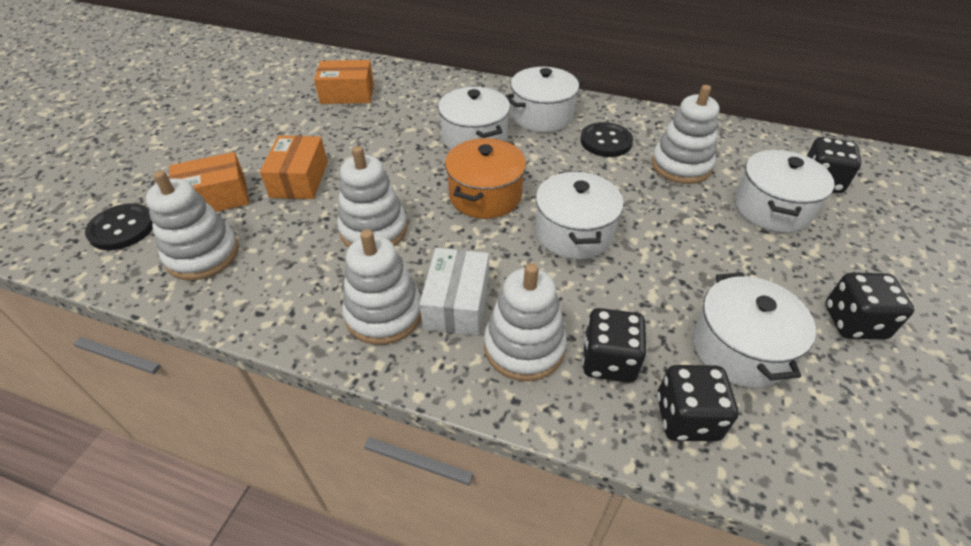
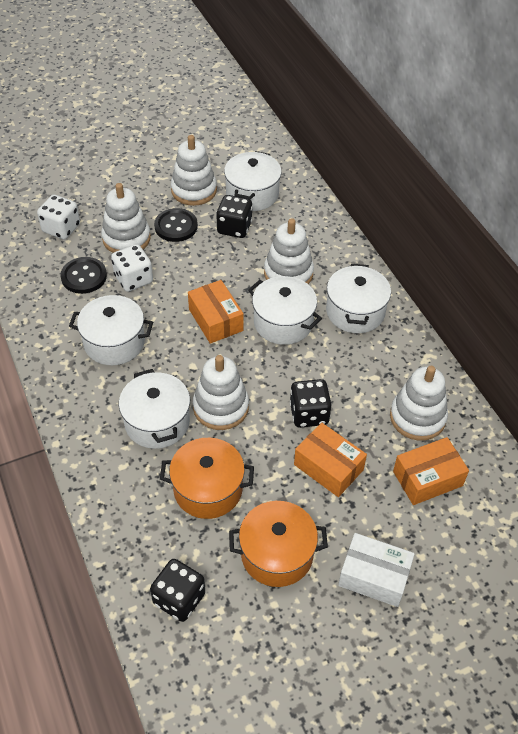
black dice: 4 -> 3
orange pot: 1 -> 2
white dice: 0 -> 2

